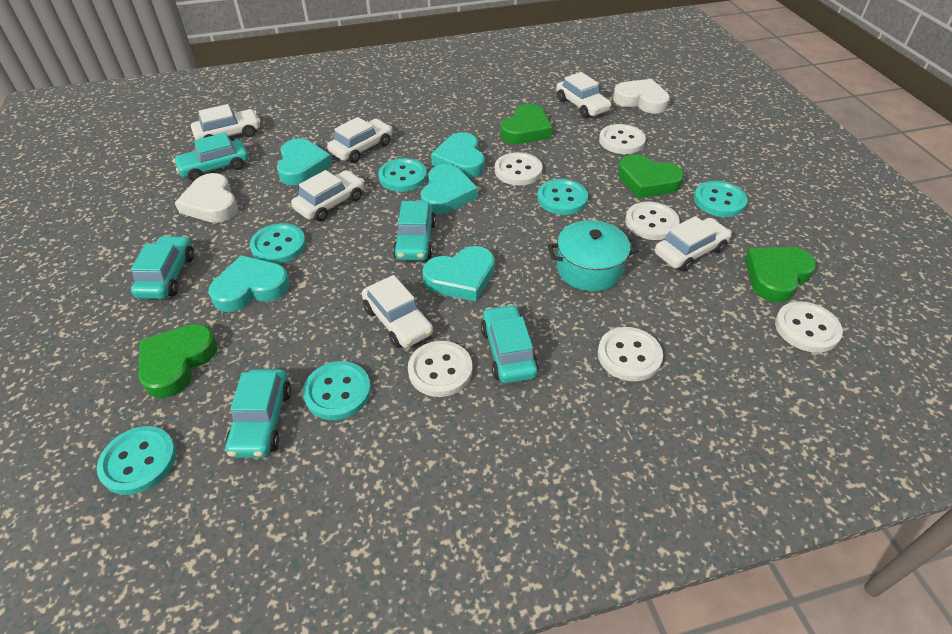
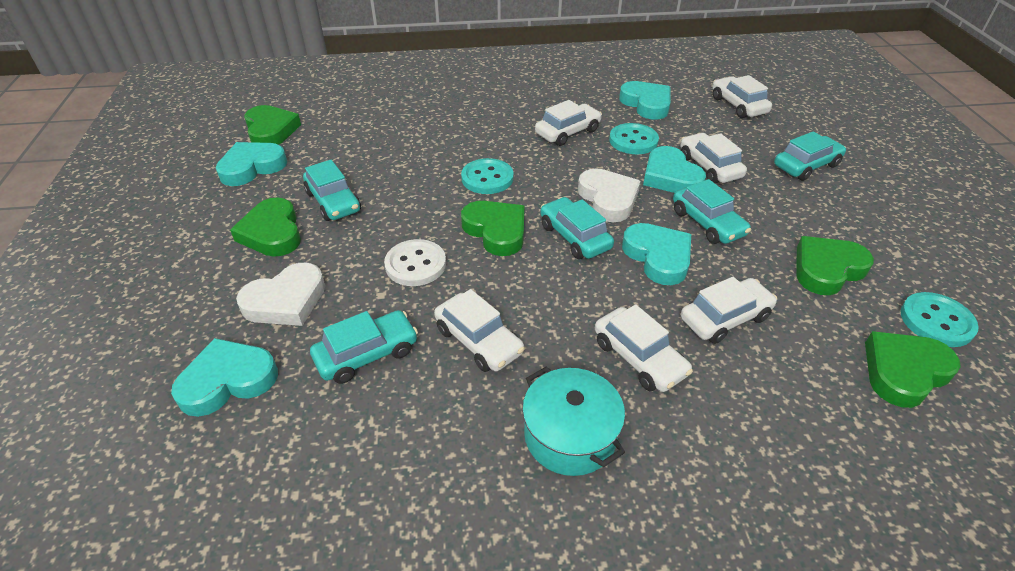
green heart: 4 -> 5
turquoise button: 6 -> 3
white button: 6 -> 1

